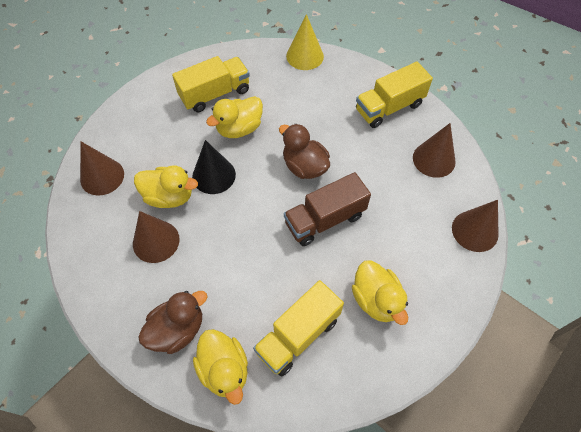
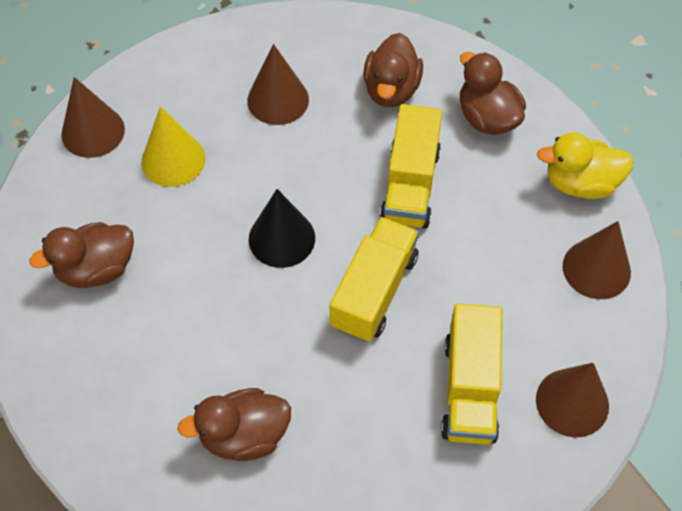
brown duck: 2 -> 4
brown truck: 1 -> 0
yellow duck: 4 -> 1

